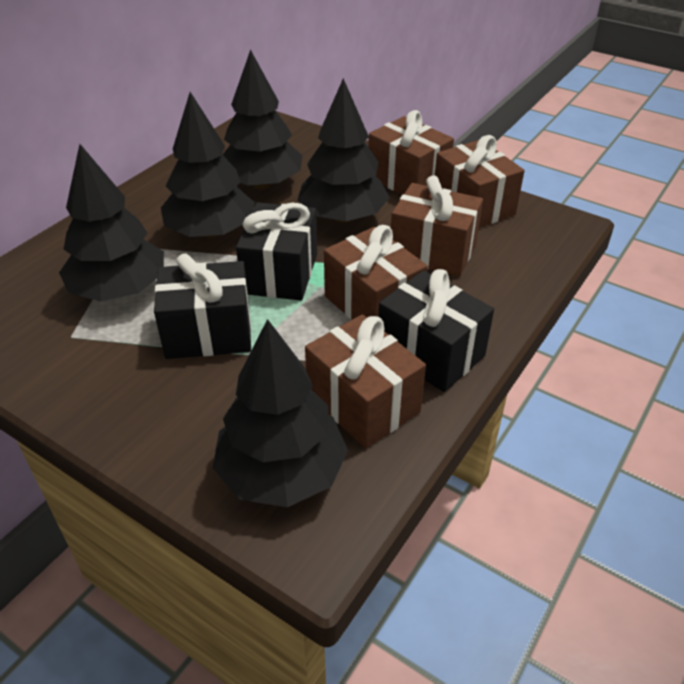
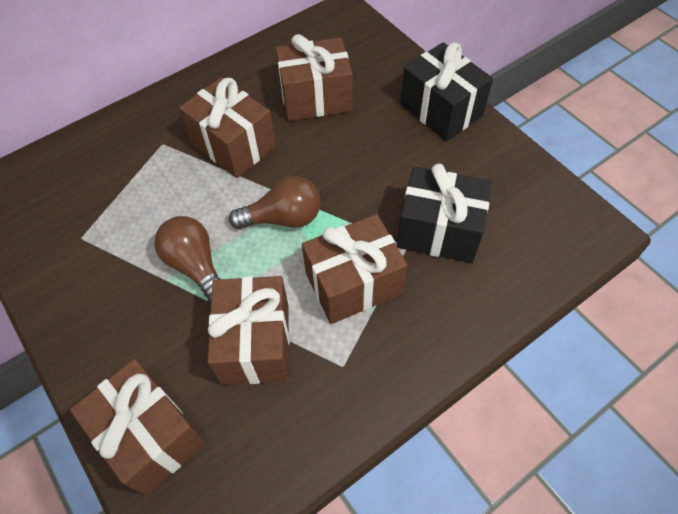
black gift: 3 -> 2
black tree: 5 -> 0
brown light bulb: 0 -> 2

